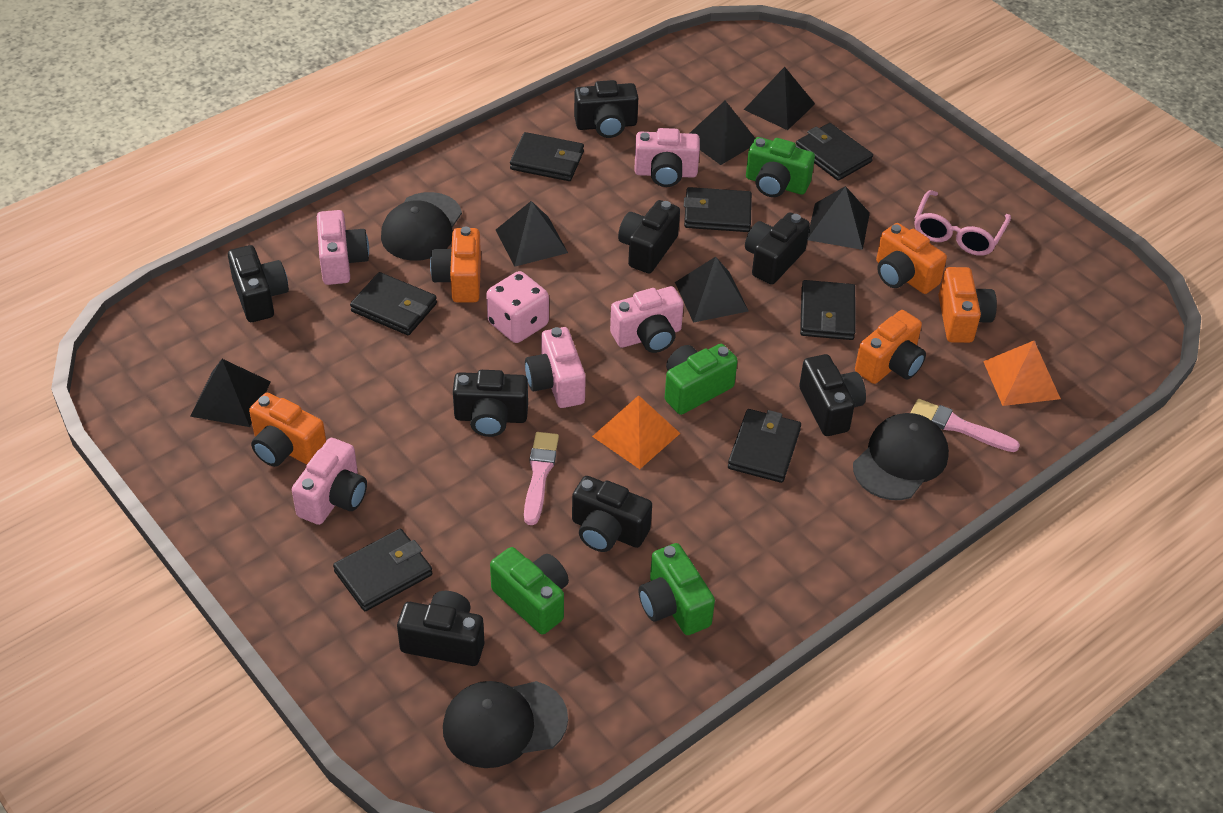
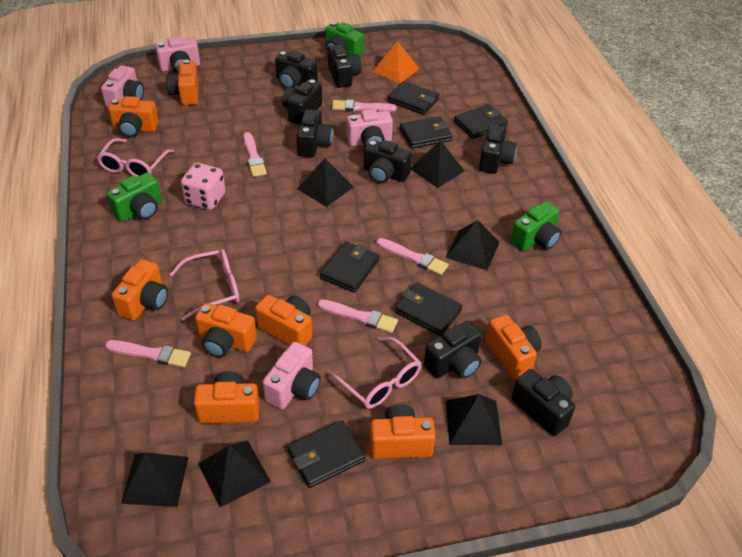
black cap: 3 -> 0
black wallet: 7 -> 6
green camera: 4 -> 3
orange camera: 5 -> 8
orange pyramid: 2 -> 1
pink brush: 2 -> 5
pink camera: 5 -> 4
pink glasses: 1 -> 3

